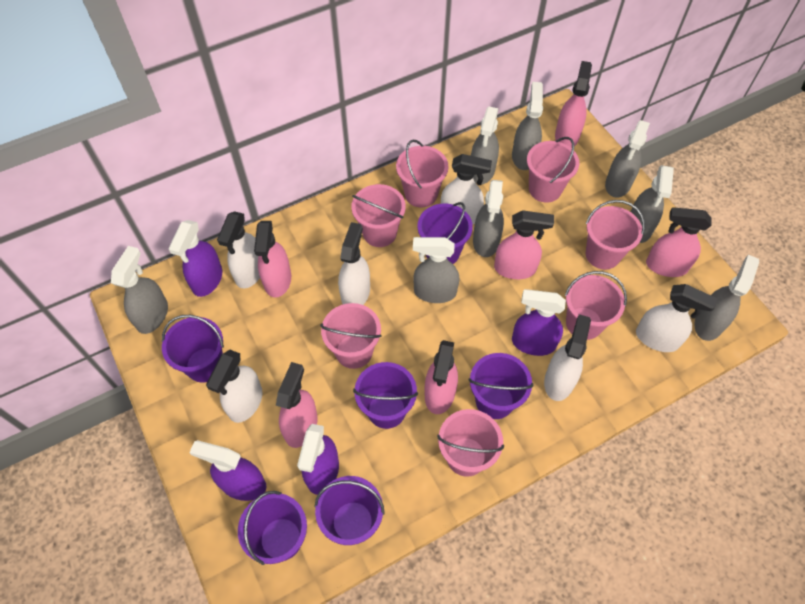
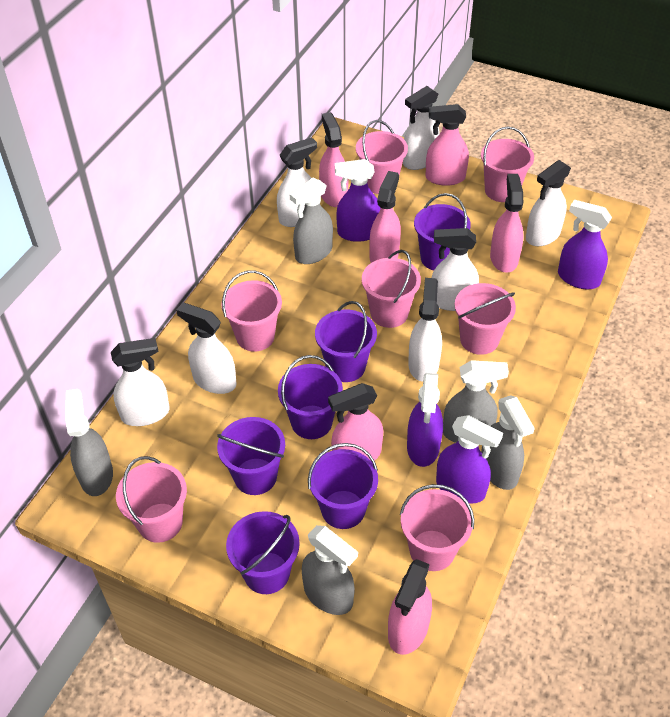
grey spray bottle: 8 -> 5
white spray bottle: 6 -> 7

